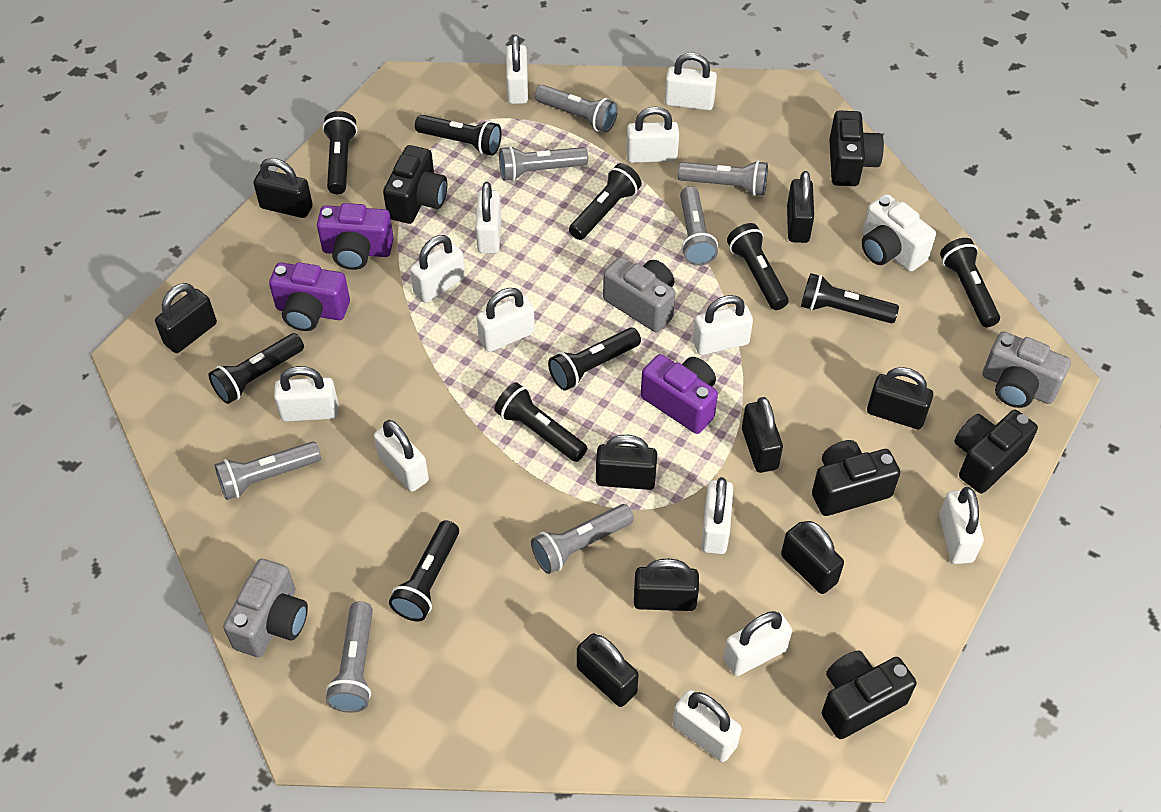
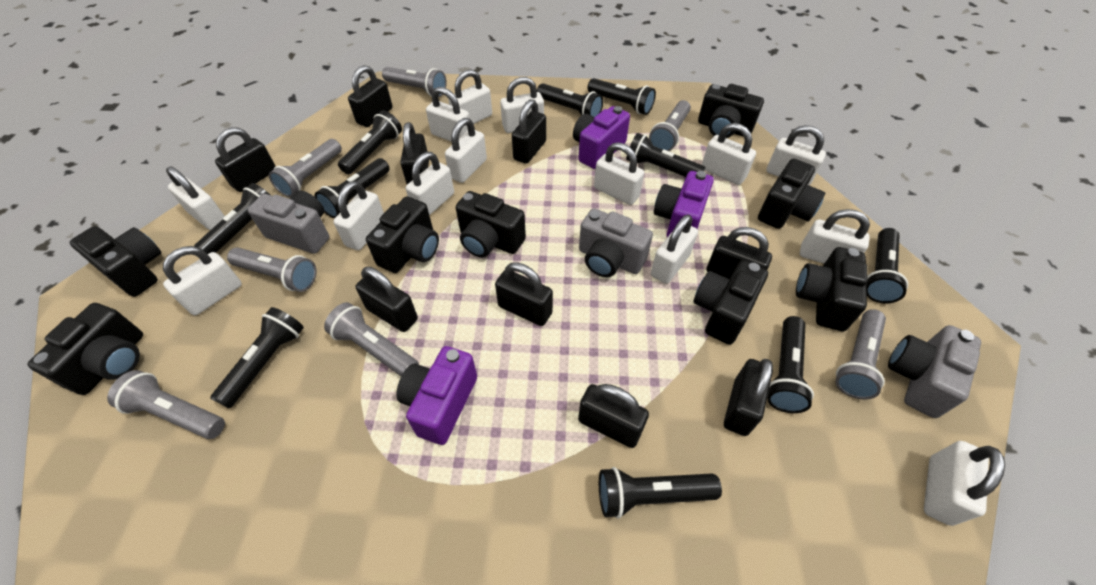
black camera: 5 -> 8
white camera: 1 -> 0
white padlock: 13 -> 14

